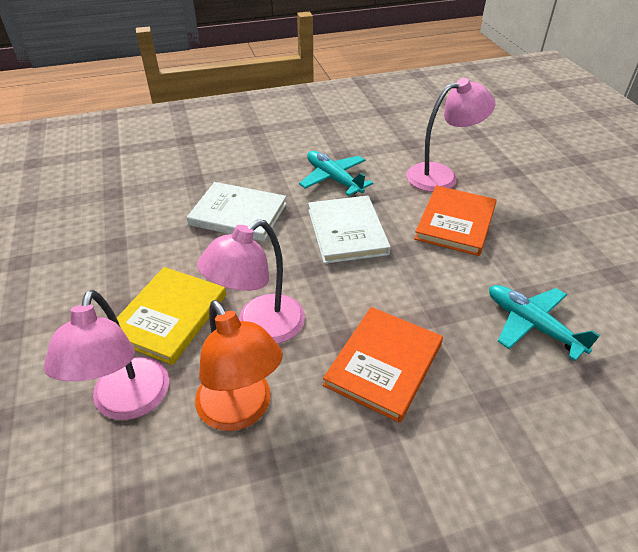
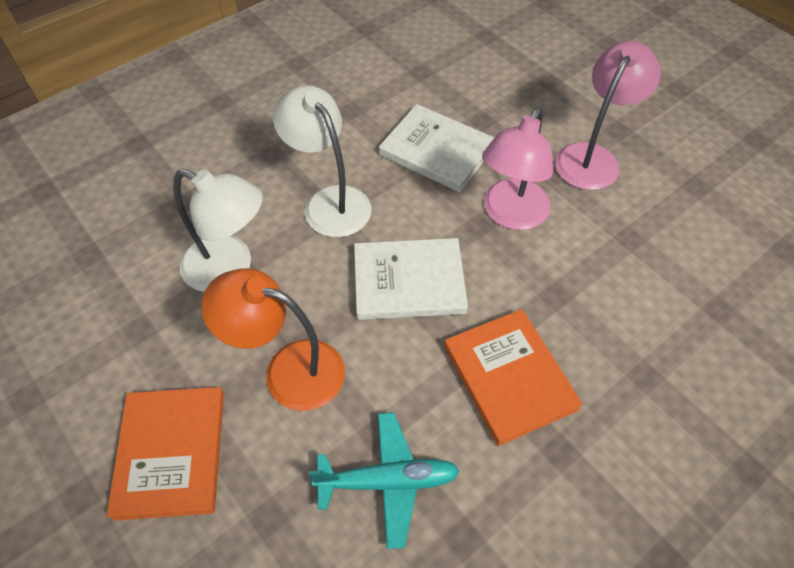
pink lamp: 3 -> 2
turquoise plane: 2 -> 1
white lamp: 0 -> 2
yellow book: 1 -> 0

